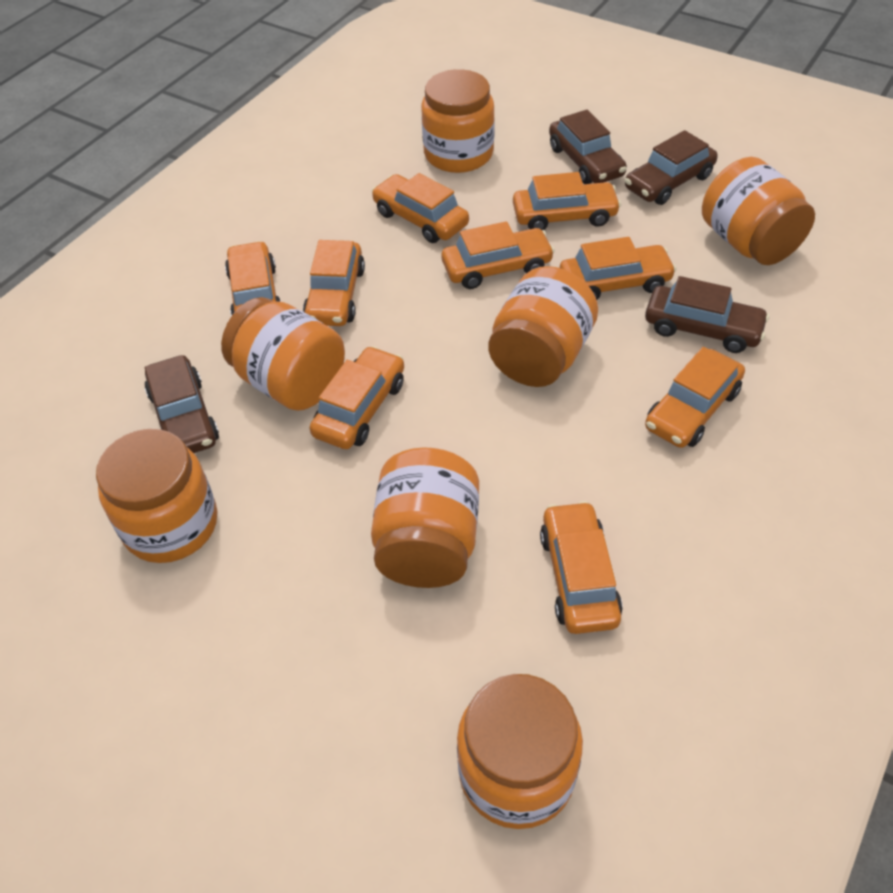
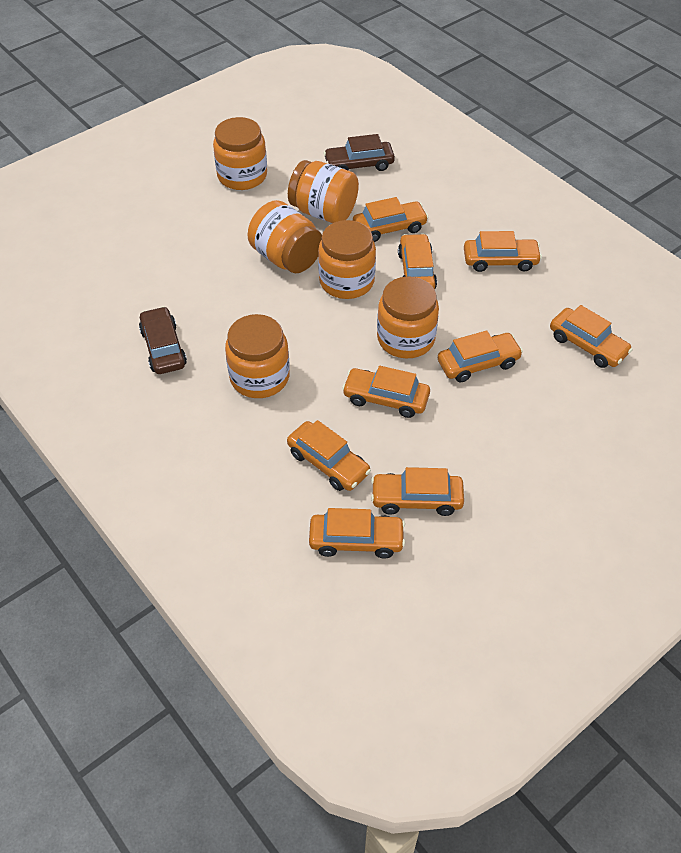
brown car: 4 -> 2
orange jar: 7 -> 6

